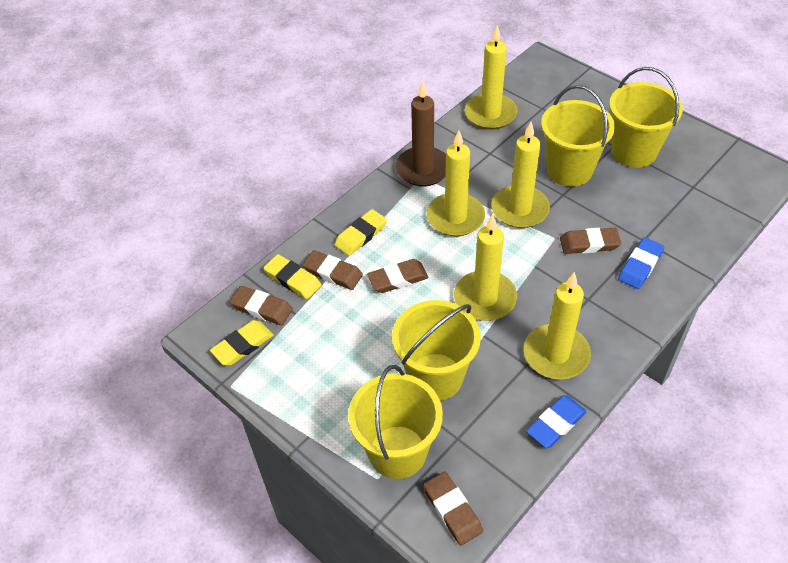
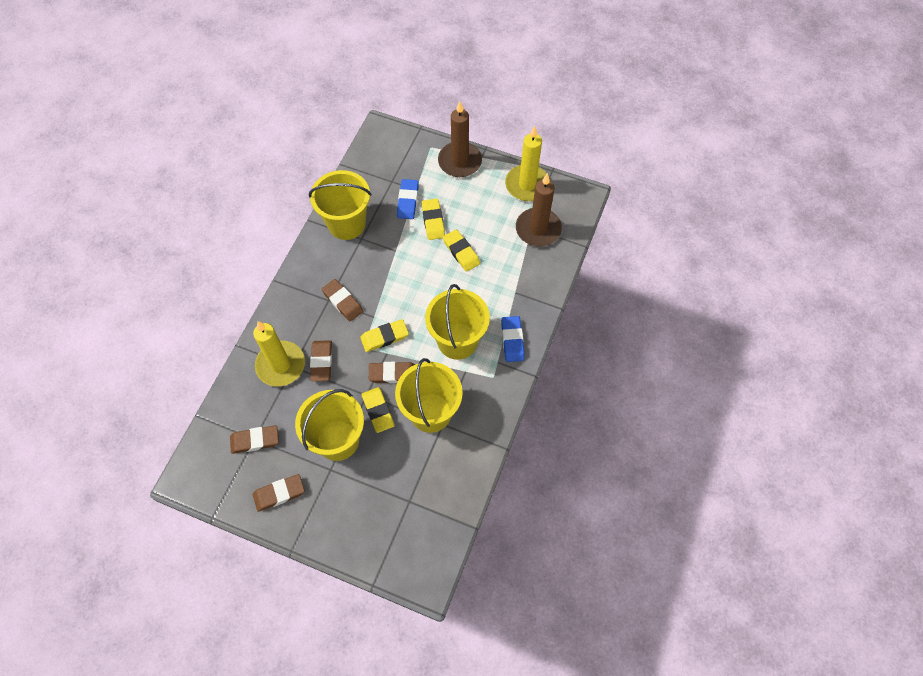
brown candle: 1 -> 2
yellow candle: 5 -> 2
yellow eraser: 3 -> 4

